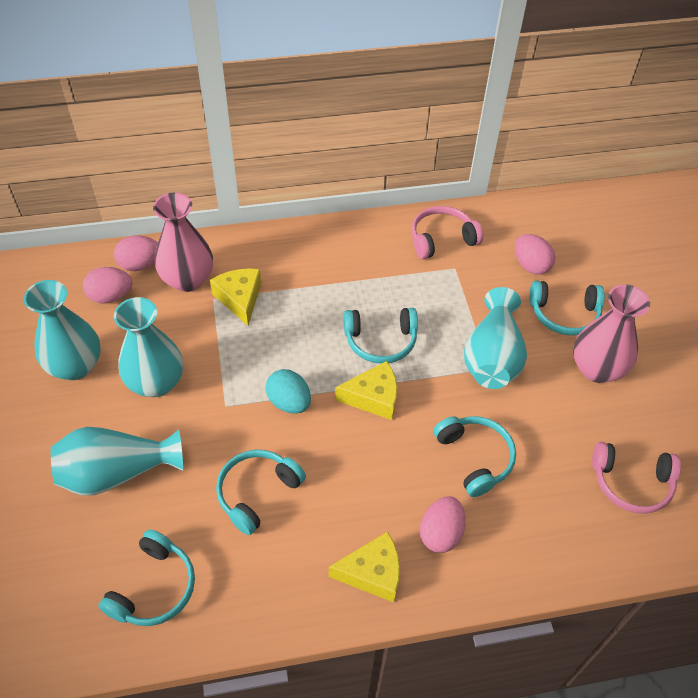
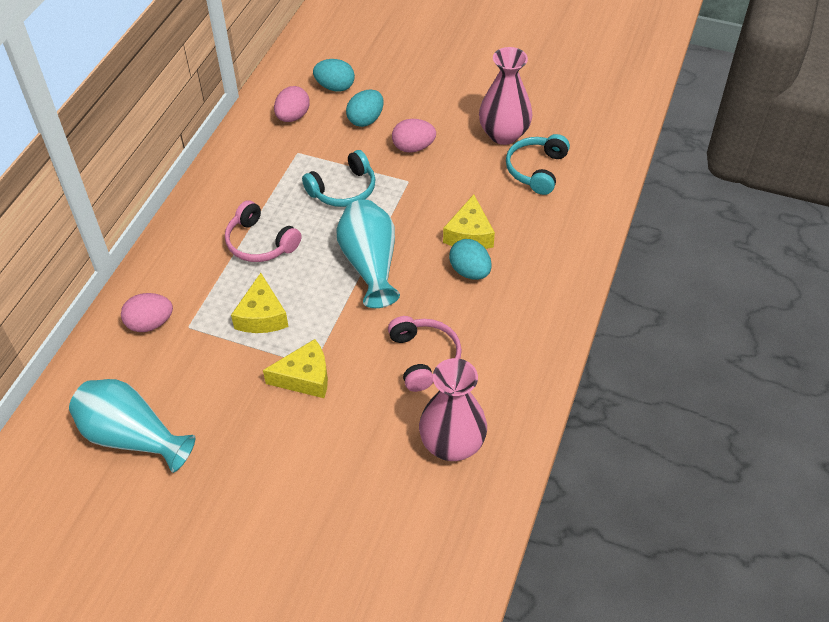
pink egg: 4 -> 3
turquoise egg: 1 -> 3
turquoise headphones: 5 -> 2
turquoise vase: 4 -> 2

